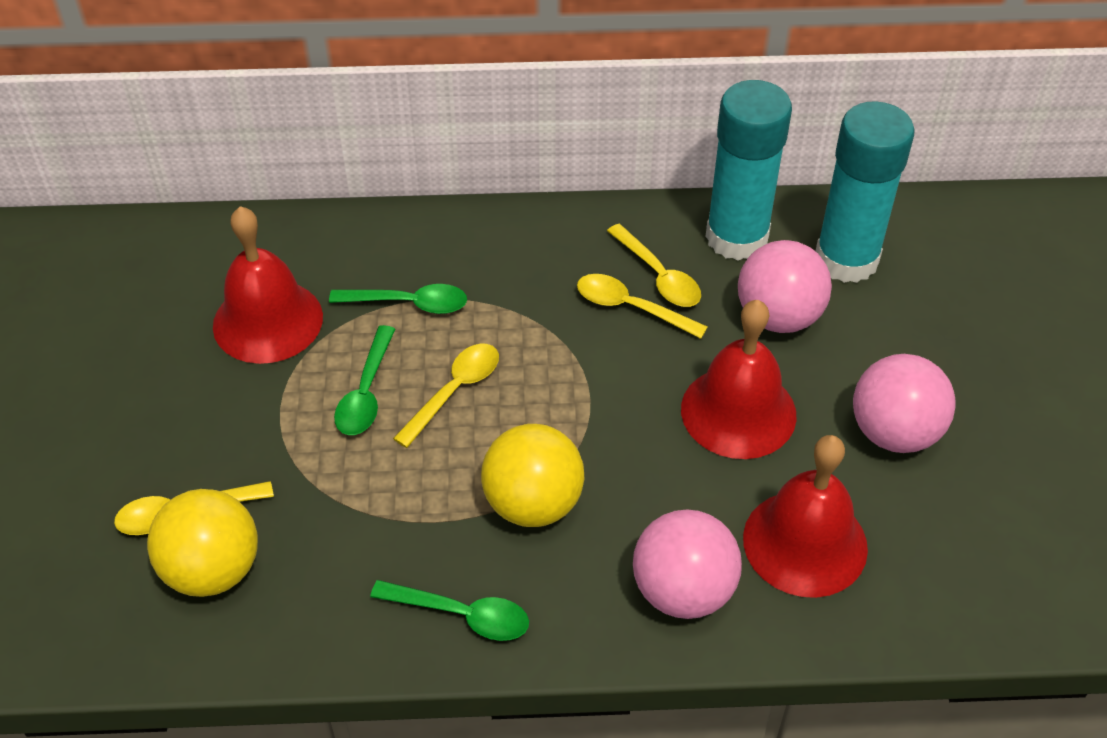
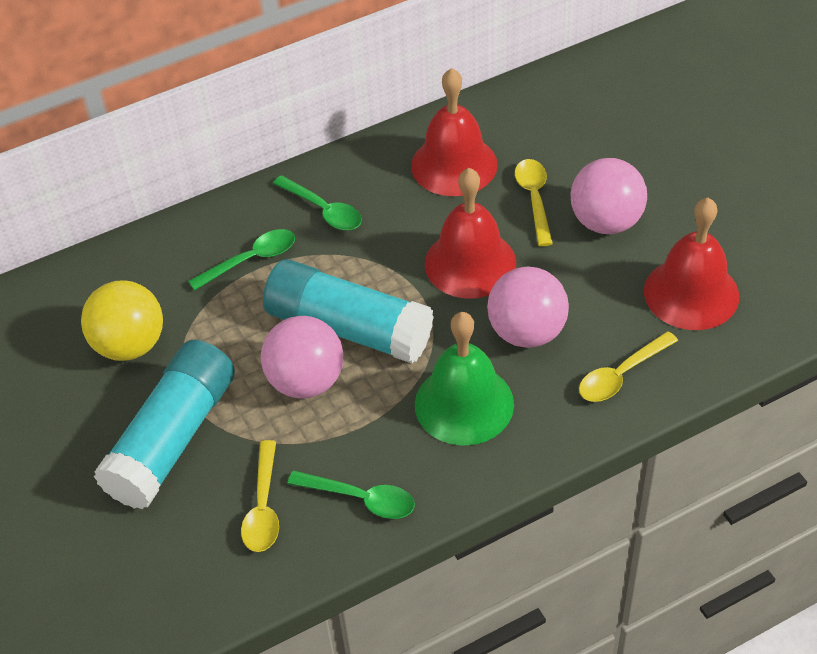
green bell: 0 -> 1
yellow ball: 2 -> 1
yellow spoon: 4 -> 3

